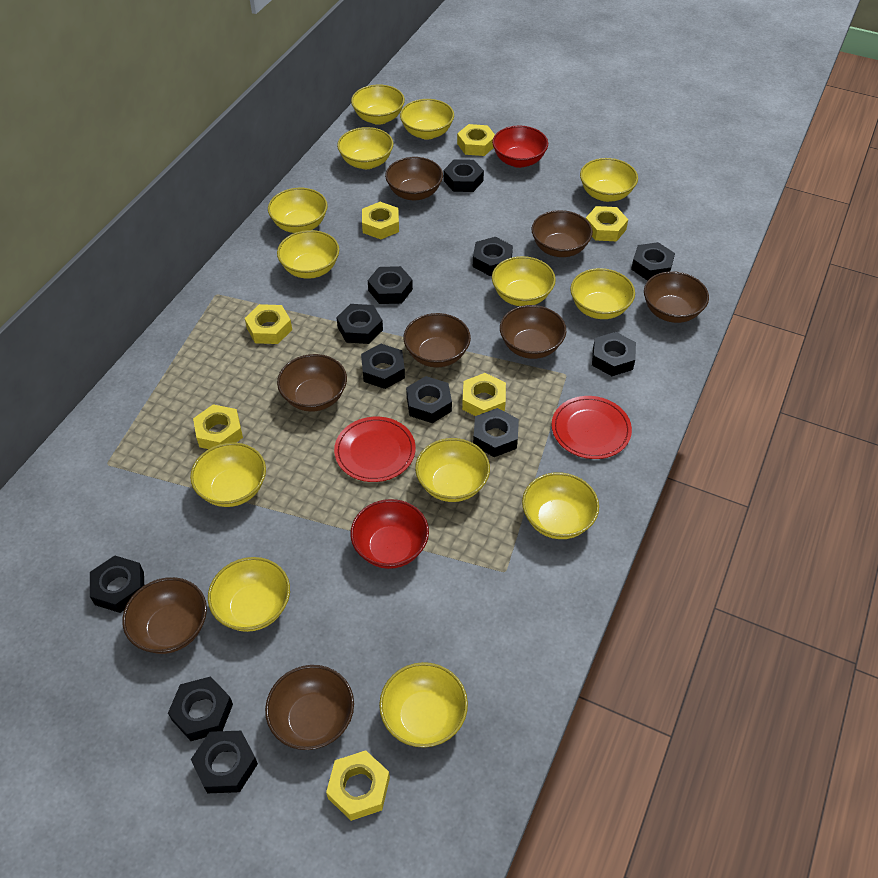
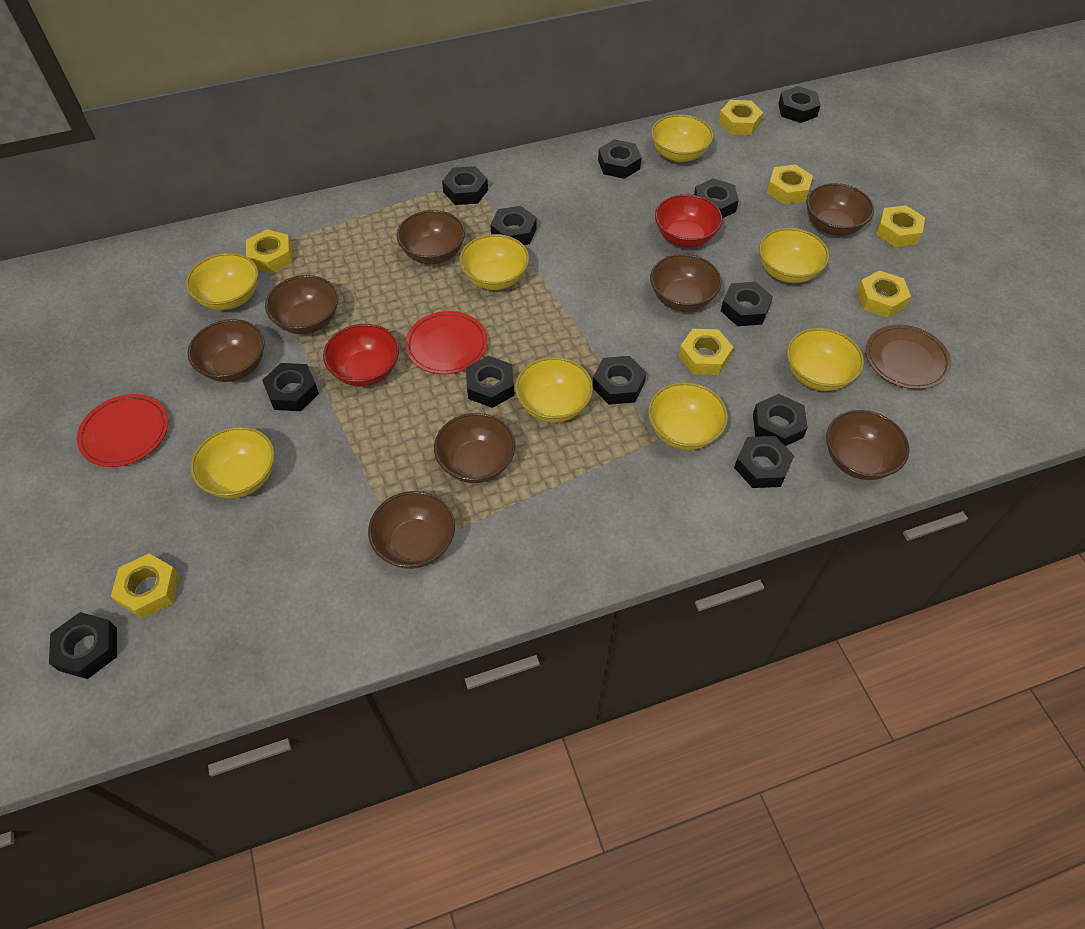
brown plate: 0 -> 1
yellow bowl: 13 -> 8

